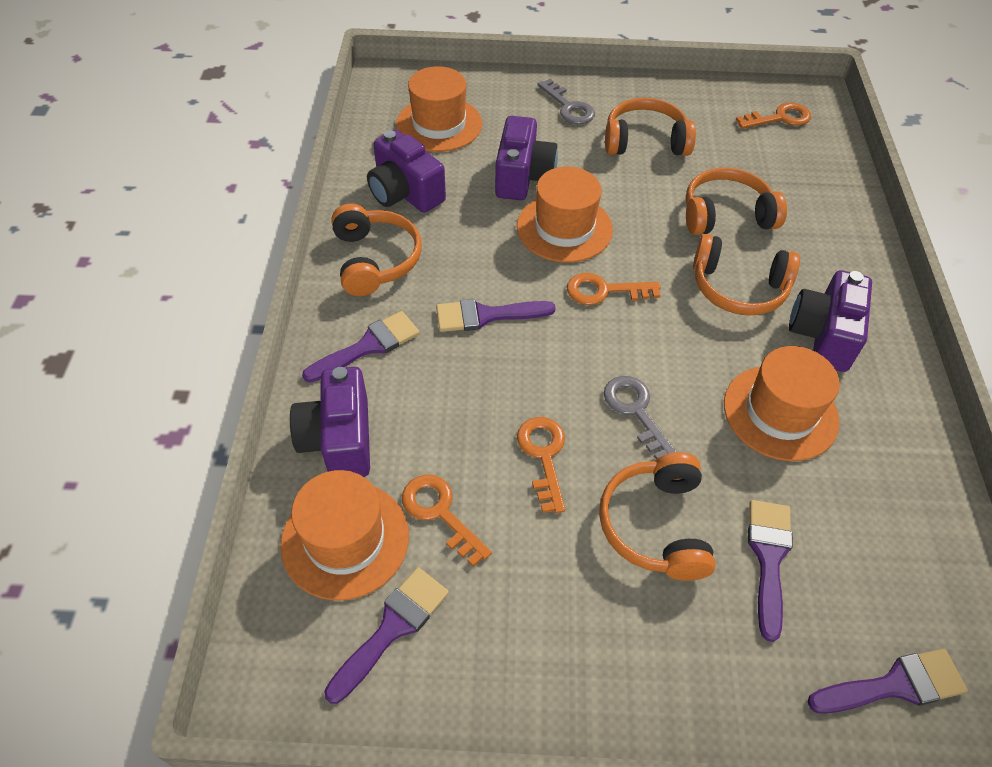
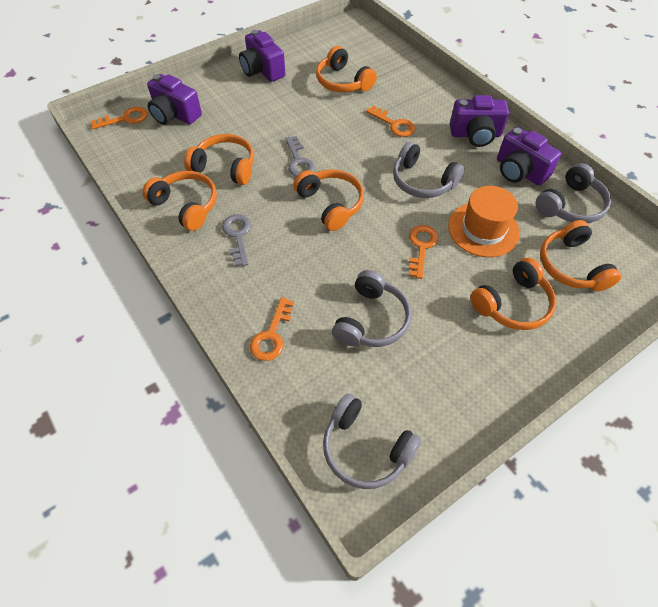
grey headphones: 0 -> 4
orange hat: 4 -> 1
orange headphones: 5 -> 6
purple brush: 5 -> 0

